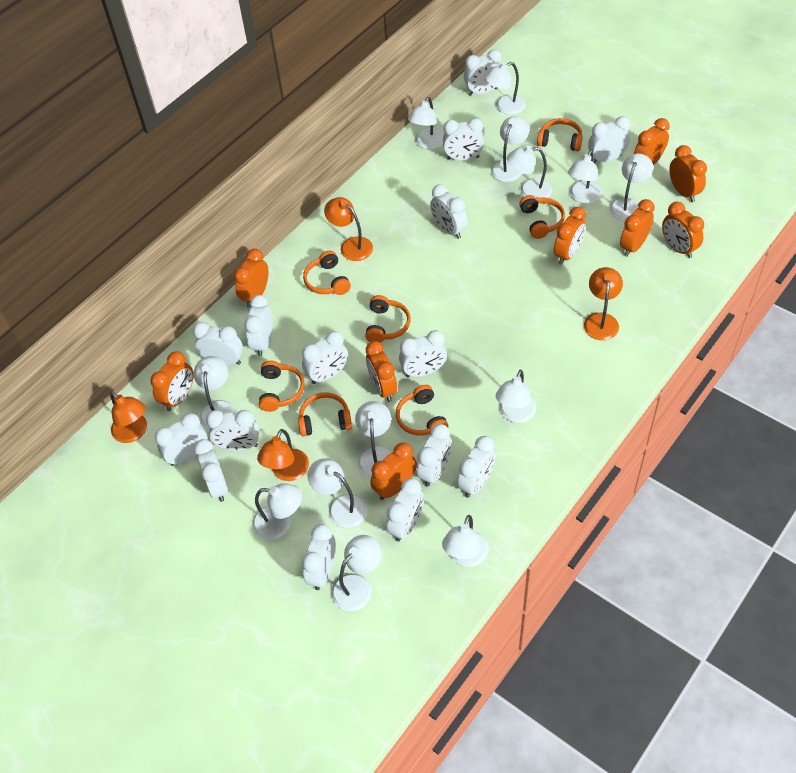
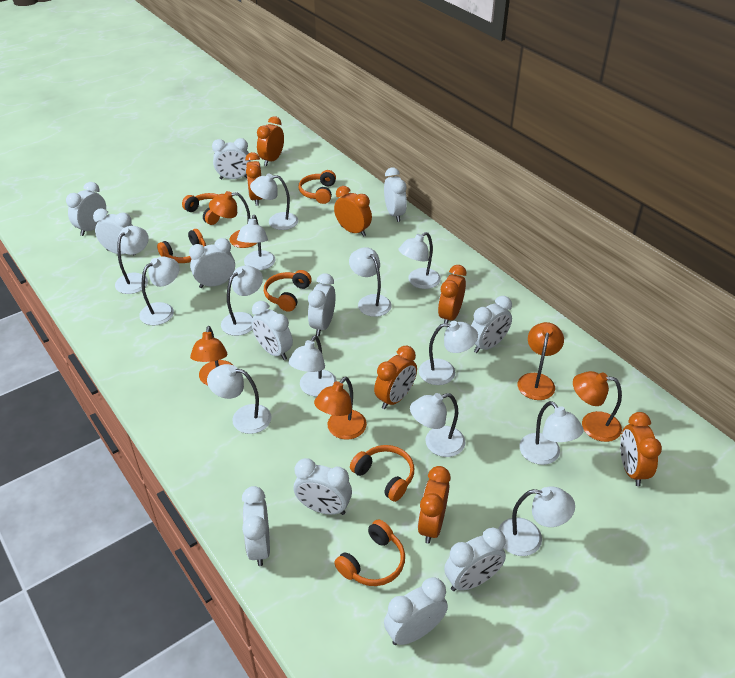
orange clock: 9 -> 7
orange headphones: 7 -> 6
orange lamp: 4 -> 5
white clock: 15 -> 12

